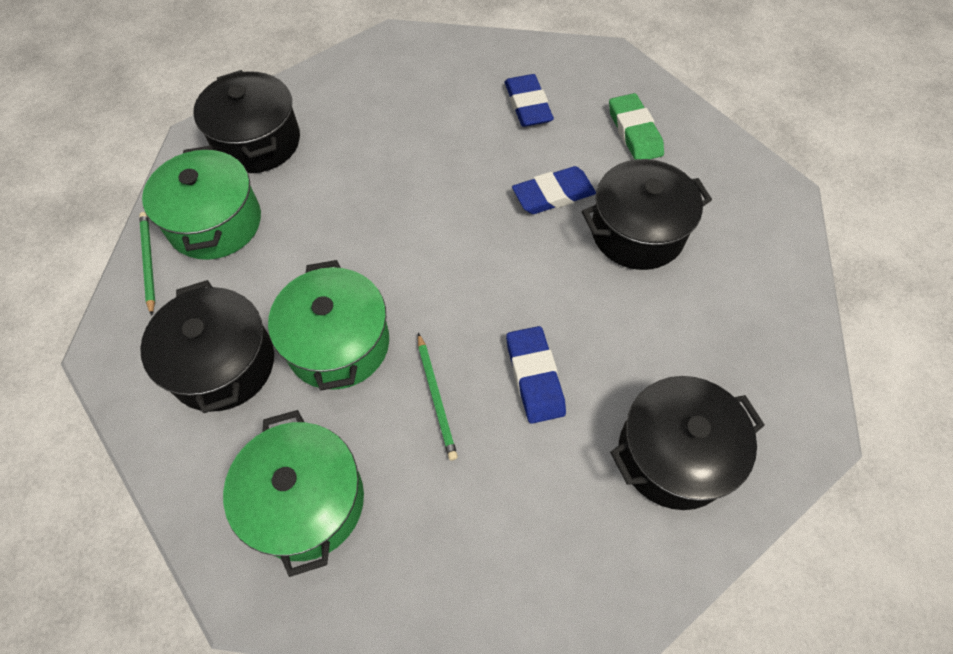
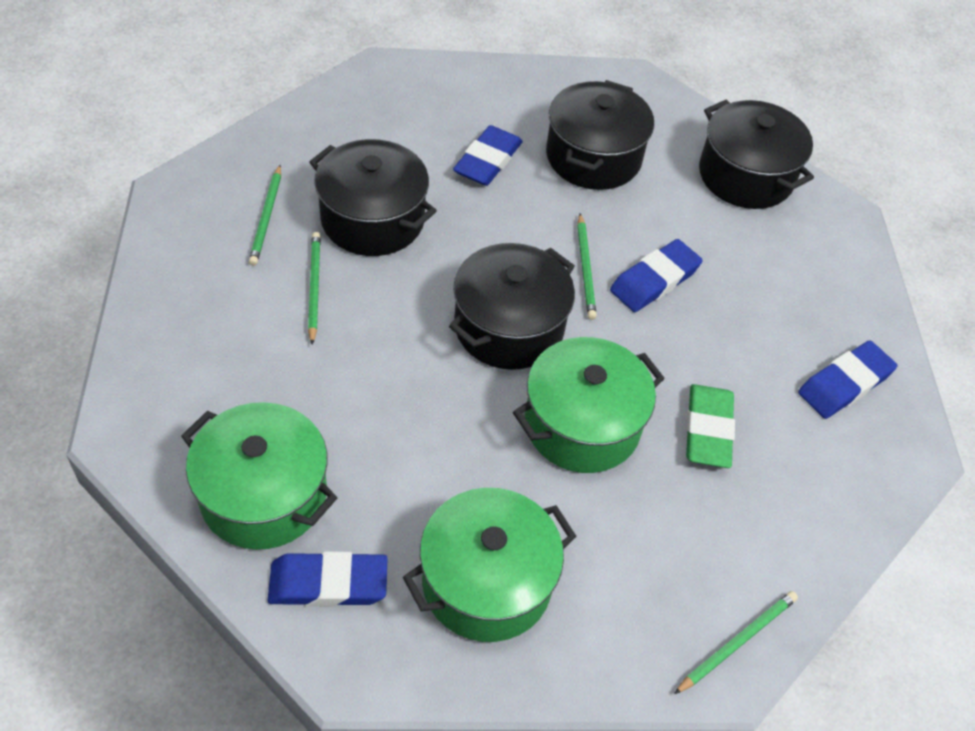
blue eraser: 3 -> 4
green pencil: 2 -> 4

